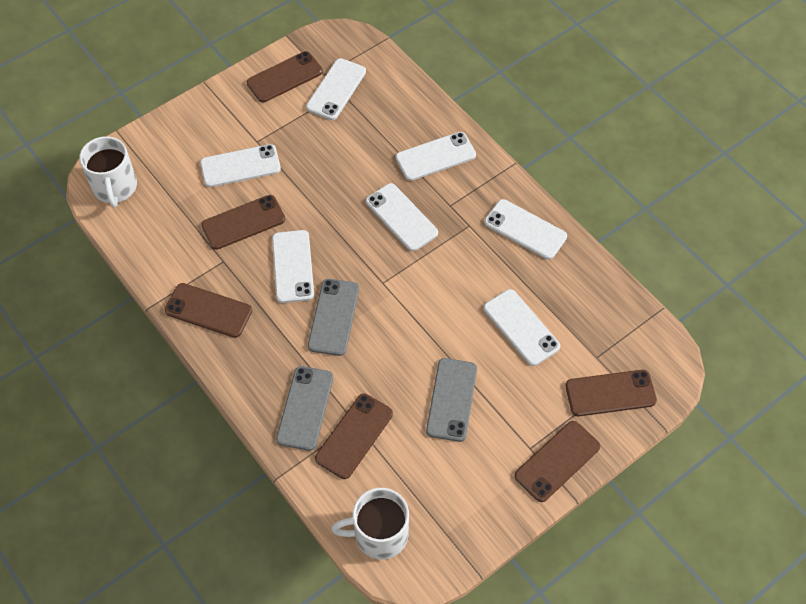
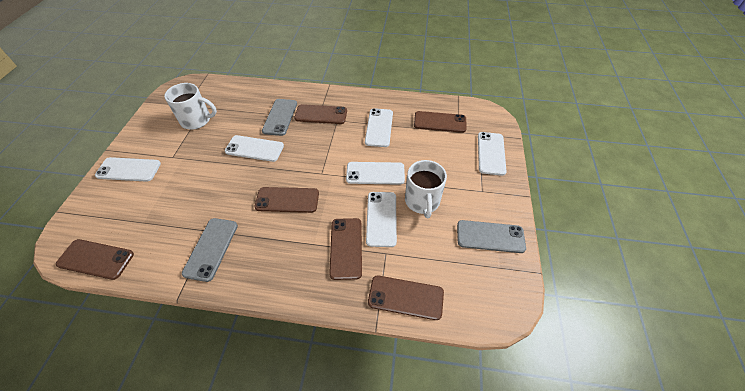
white phone: 7 -> 6

